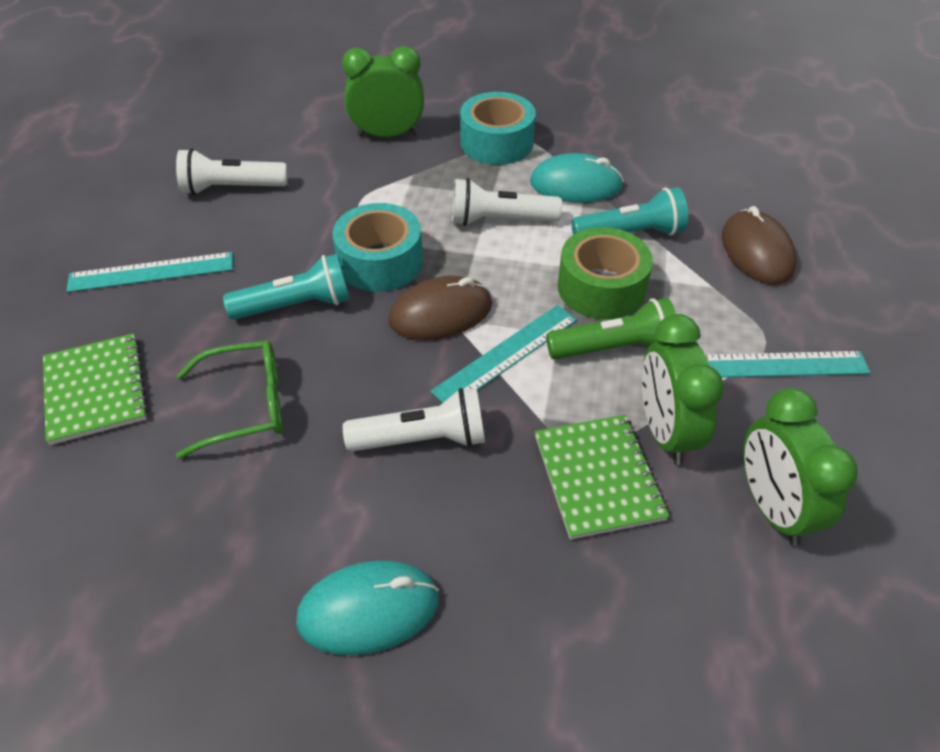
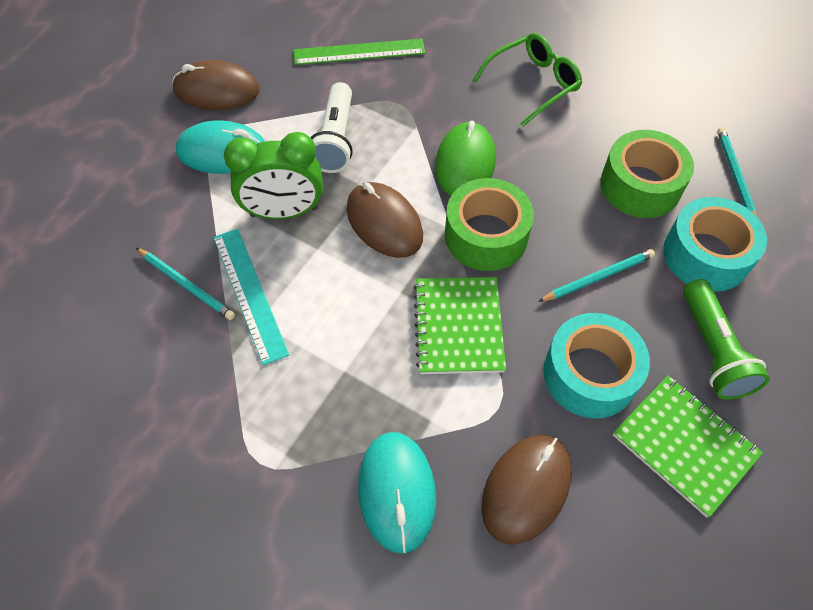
brown mouse: 2 -> 3
green clock: 3 -> 1
green mouse: 0 -> 1
green ruler: 0 -> 1
green tape: 1 -> 2
turquoise flashlight: 2 -> 0
turquoise pencil: 0 -> 3
turquoise ruler: 3 -> 1
white flashlight: 3 -> 1

